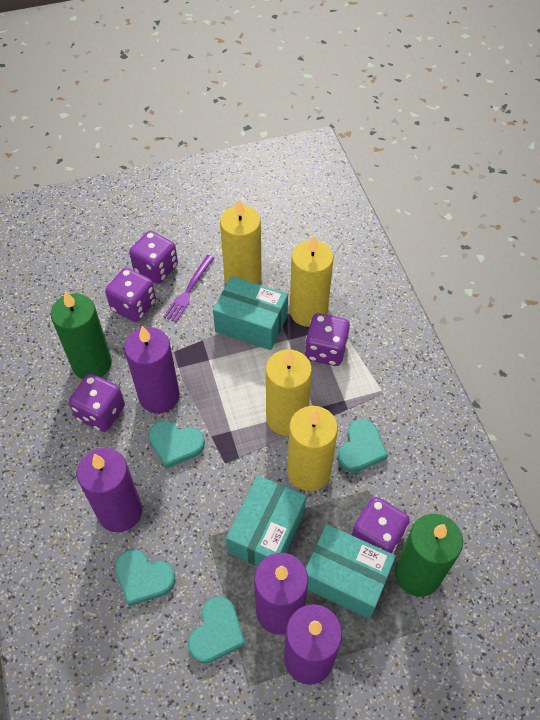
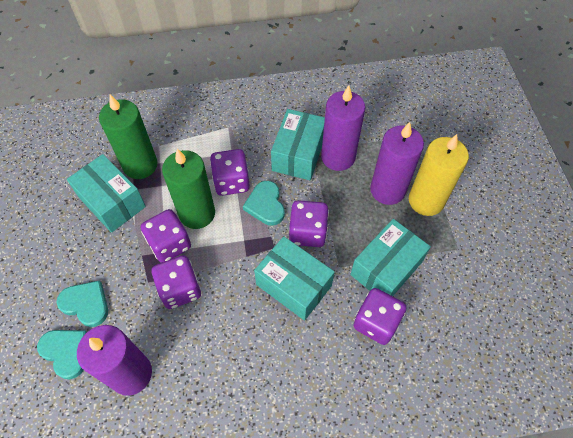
purple candle: 4 -> 3
purple fork: 1 -> 0
turquoise box: 3 -> 4
turquoise heart: 4 -> 3
yellow candle: 4 -> 1

